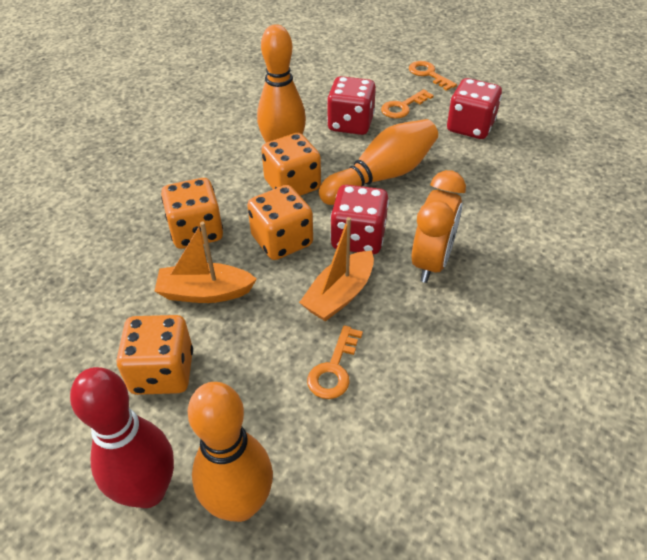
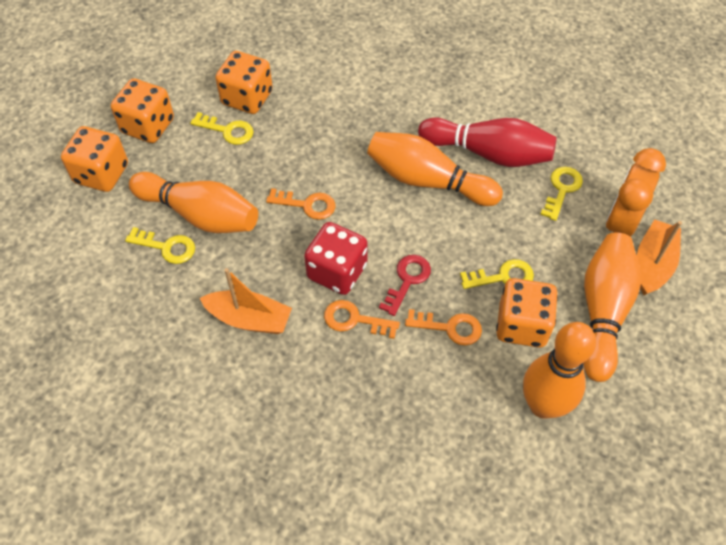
orange bowling pin: 3 -> 4
red dice: 3 -> 1
red key: 0 -> 1
yellow key: 0 -> 4

